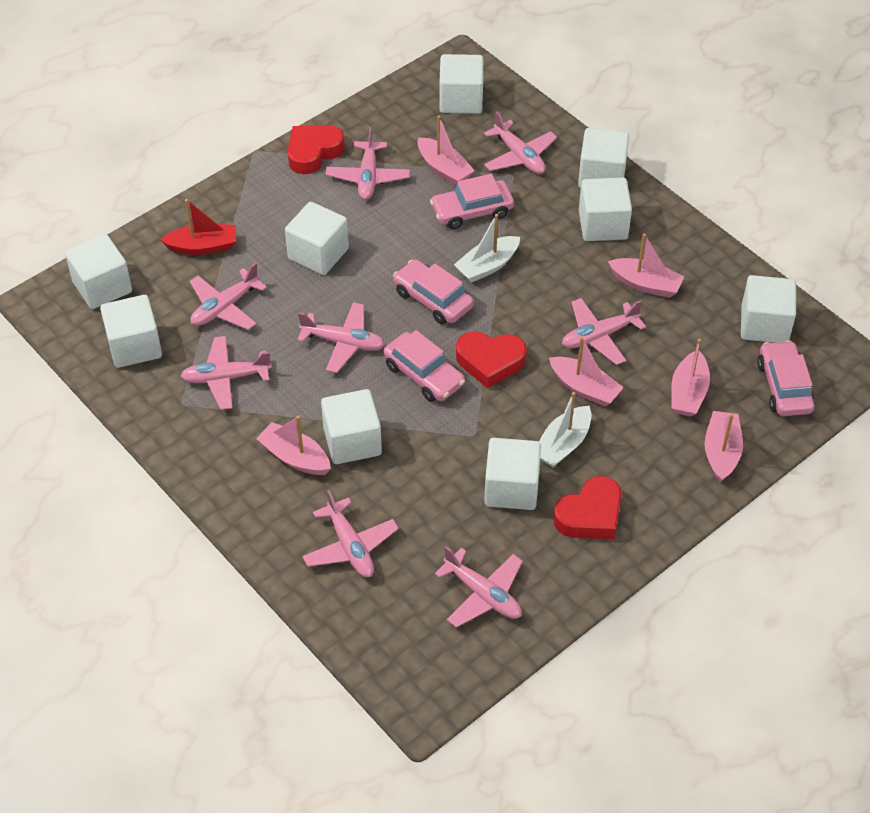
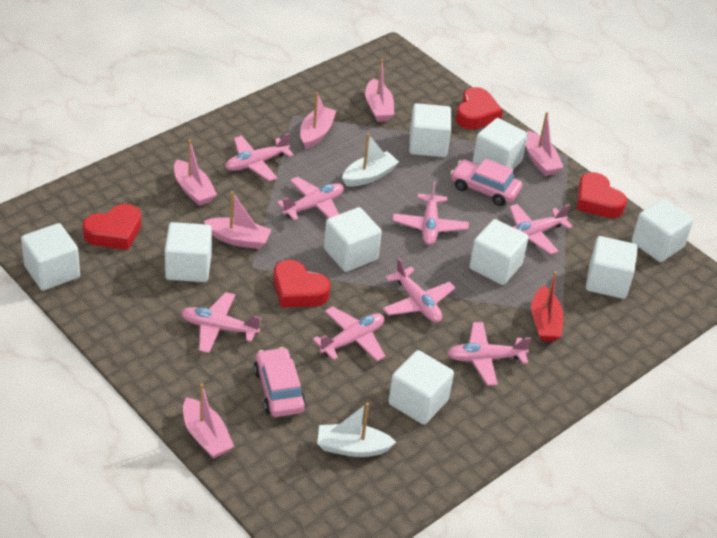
pink car: 4 -> 2
red heart: 3 -> 4

